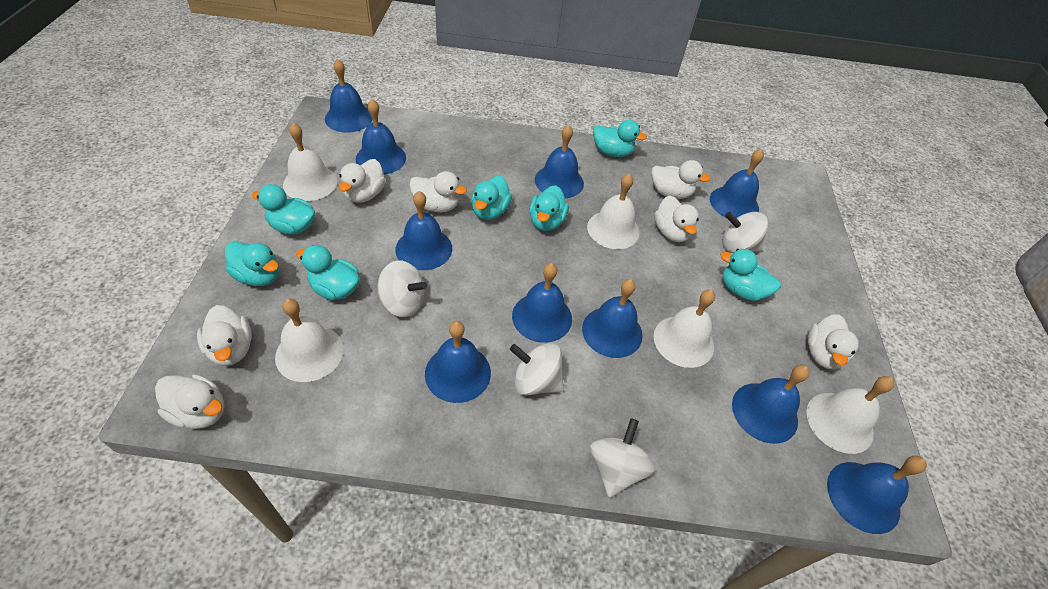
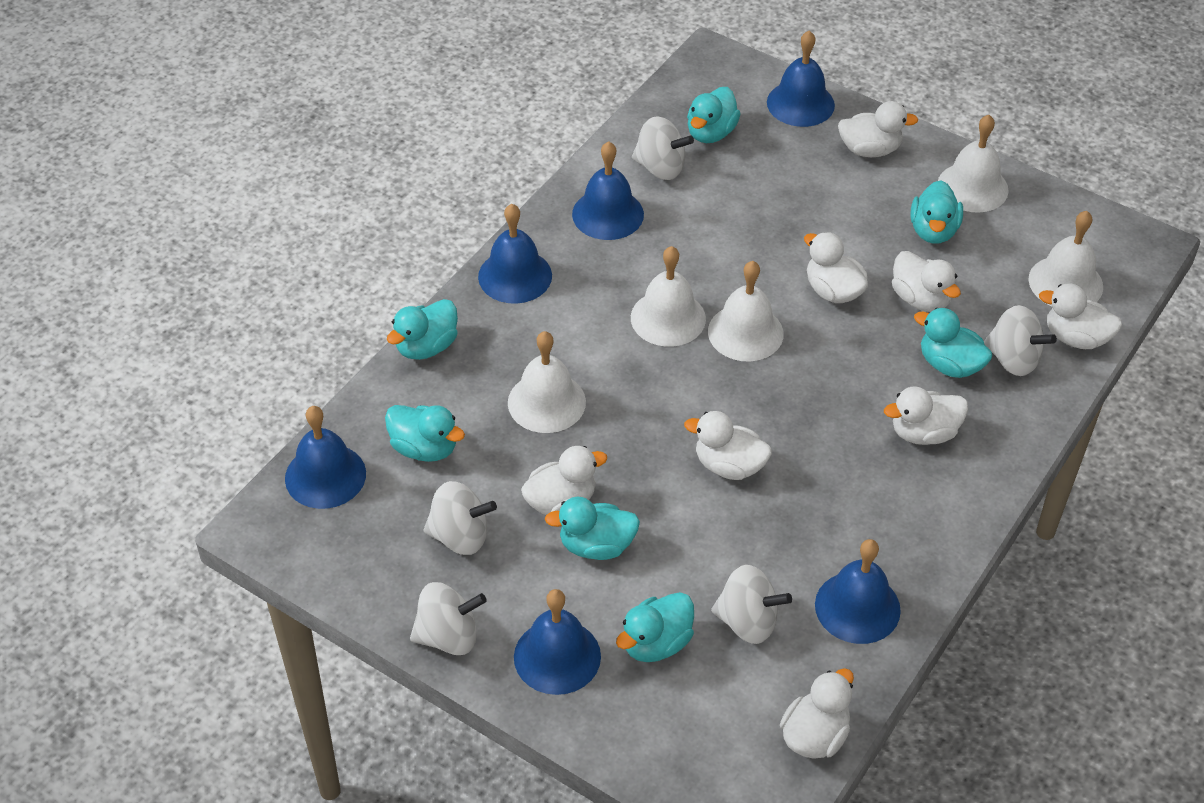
blue bell: 10 -> 6
white duck: 7 -> 8
white spinning top: 4 -> 5

